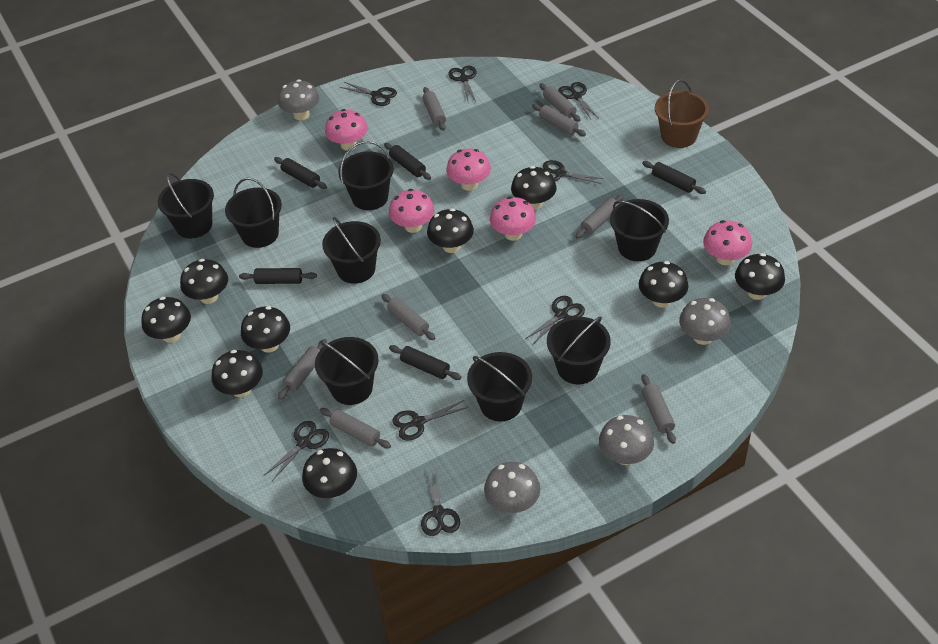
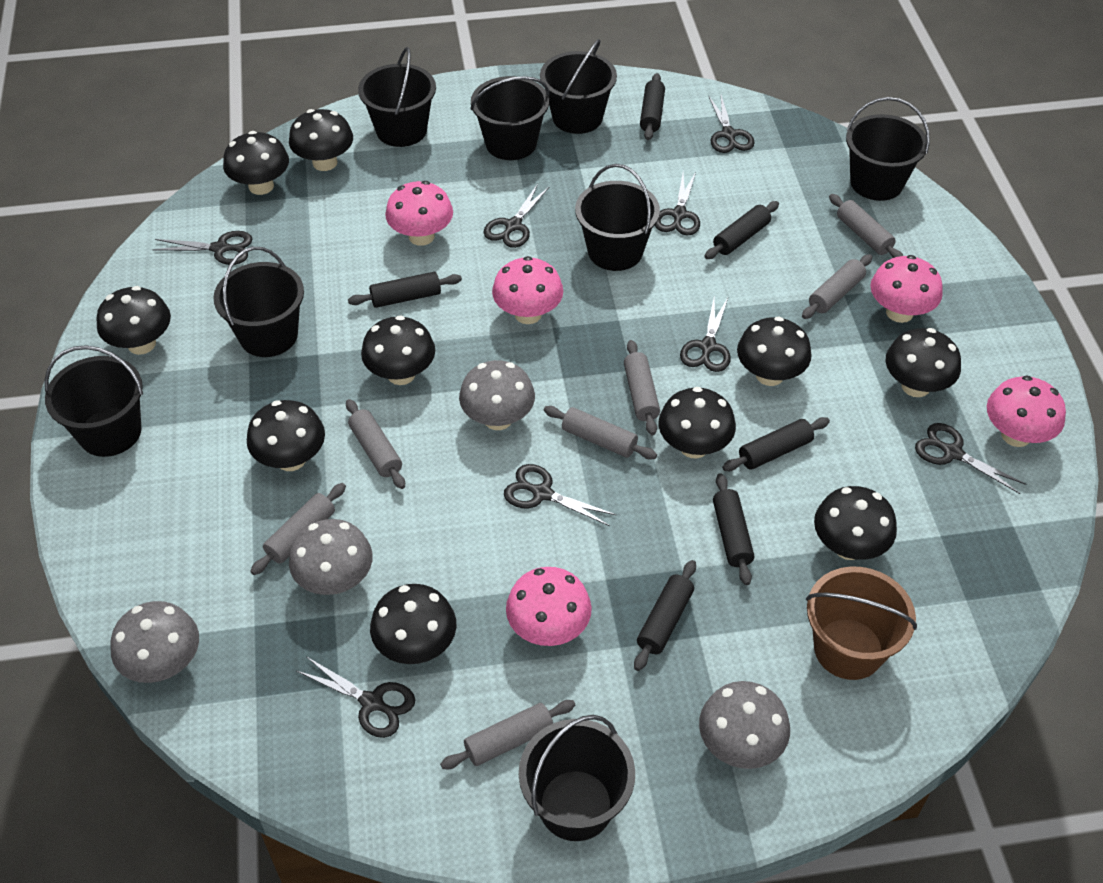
black mushroom: 9 -> 10
black rolling pin: 5 -> 6
grey rolling pin: 8 -> 7

